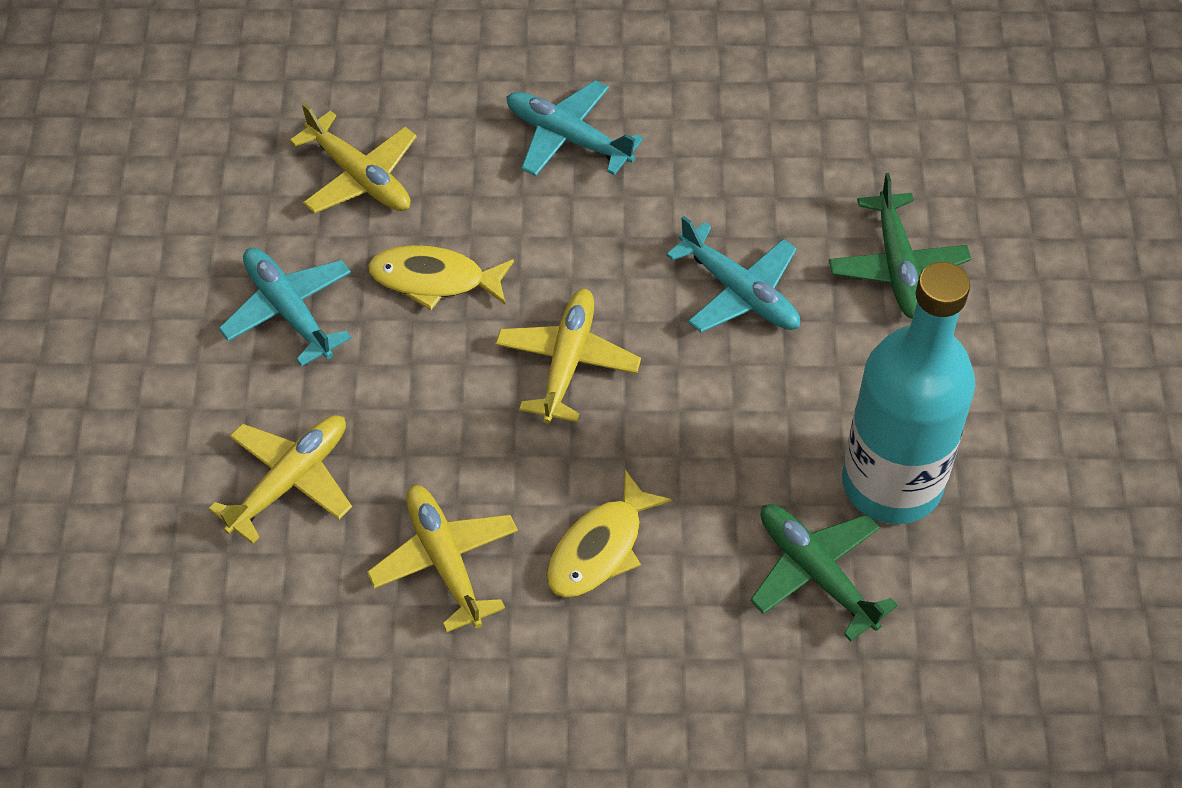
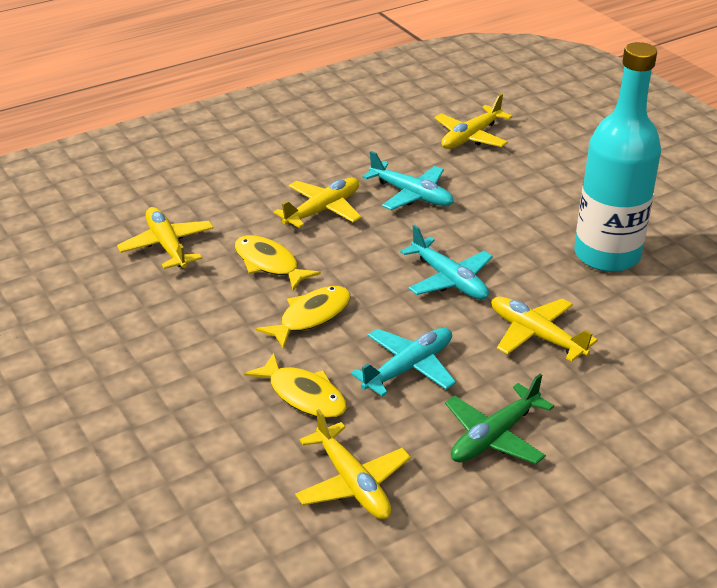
green plane: 2 -> 1
yellow fish: 2 -> 3
yellow plane: 4 -> 5

